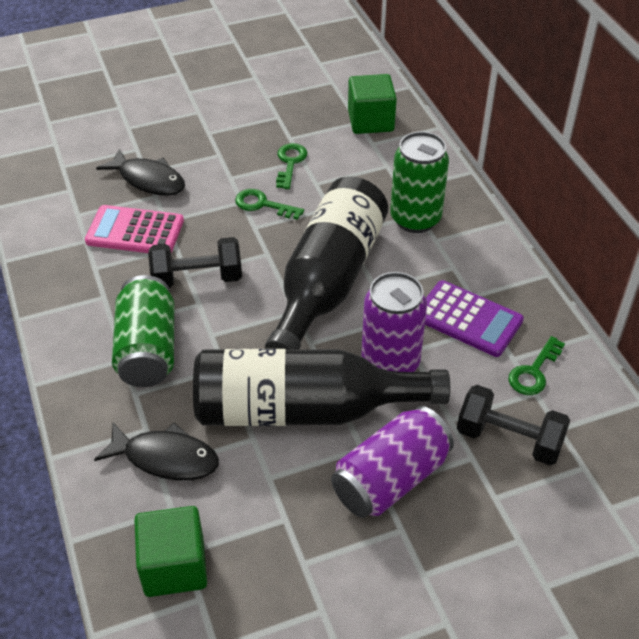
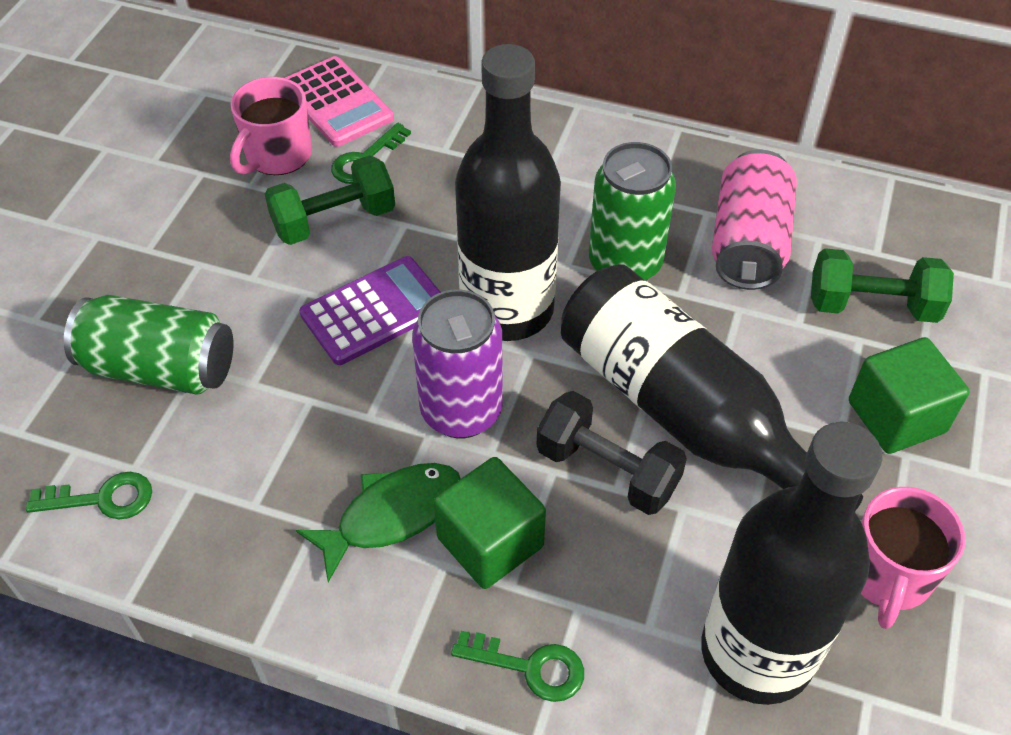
black bottle: 2 -> 3
black dumbbell: 2 -> 1
black fish: 2 -> 0
green dumbbell: 0 -> 2
green fish: 0 -> 1
pink can: 0 -> 1
pink mug: 0 -> 2
purple can: 2 -> 1

